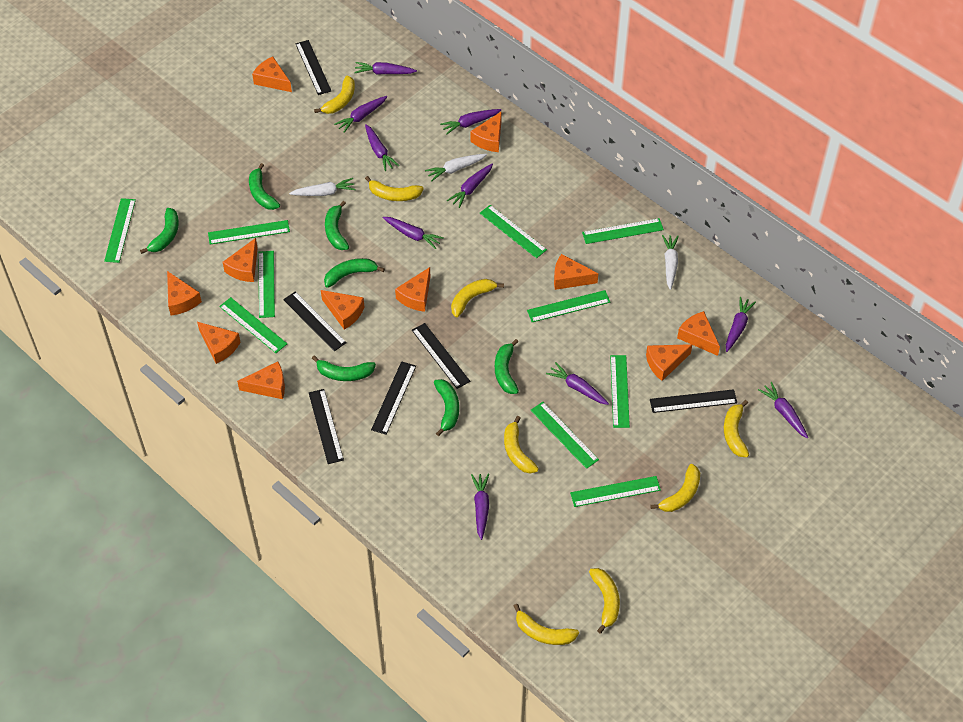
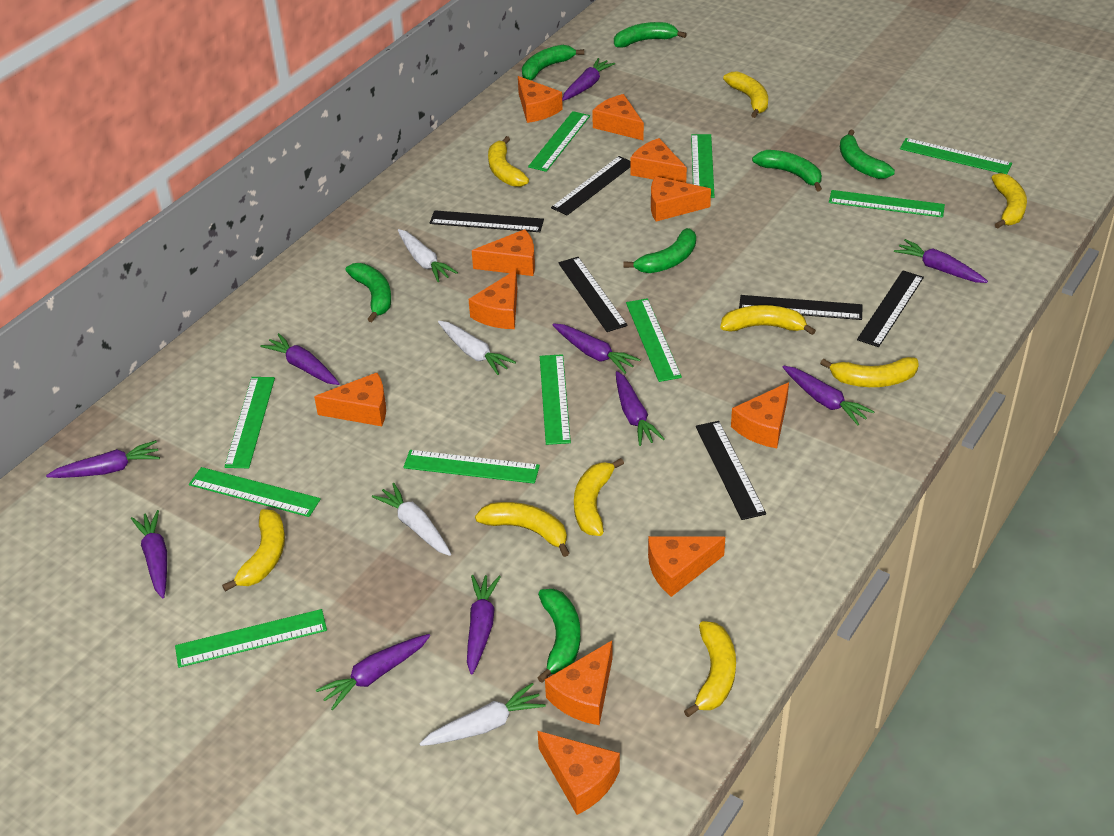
white carrot: 3 -> 4
yellow banana: 8 -> 9

